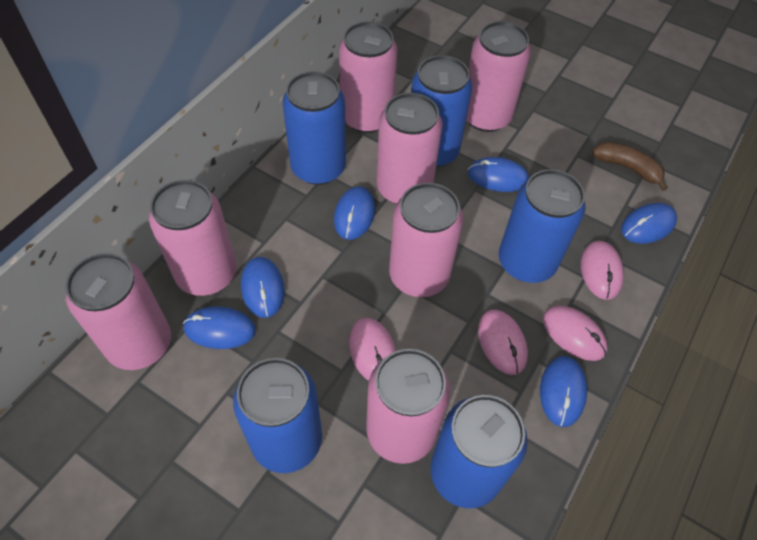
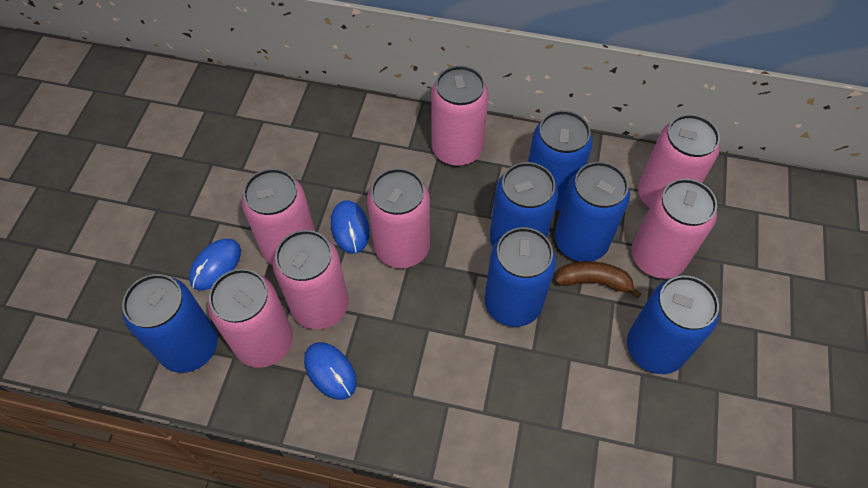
blue can: 5 -> 6
blue mouse: 6 -> 3
pink mouse: 4 -> 0

